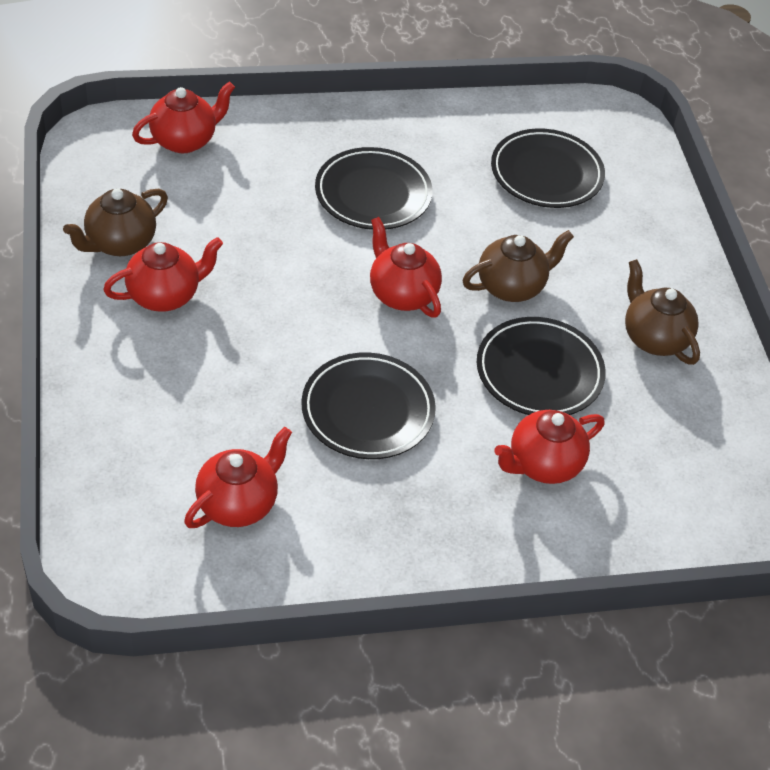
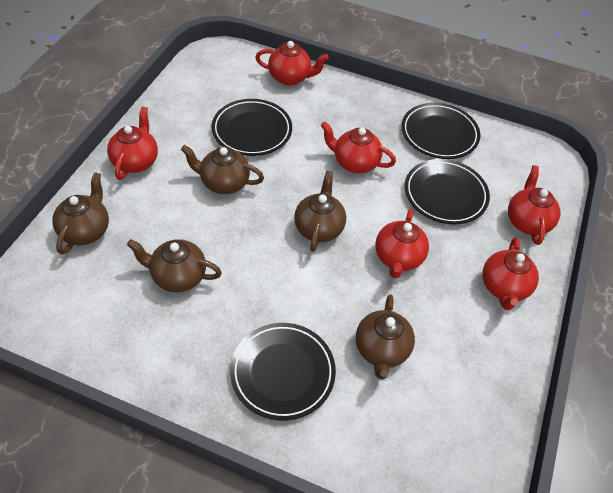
brown teapot: 3 -> 5
red teapot: 5 -> 6

